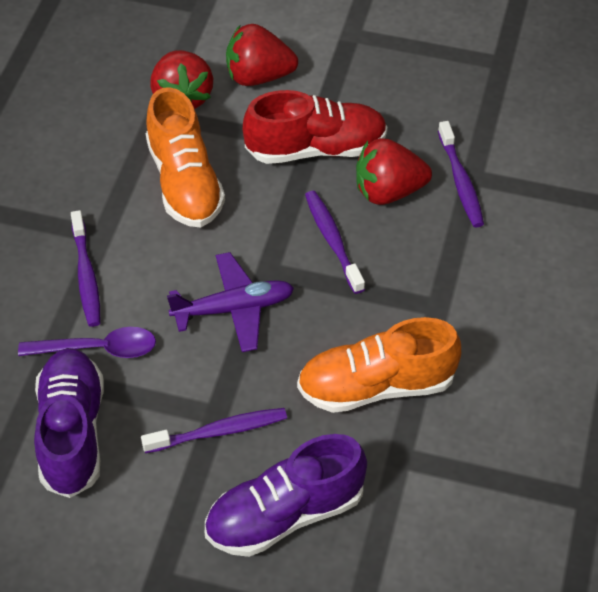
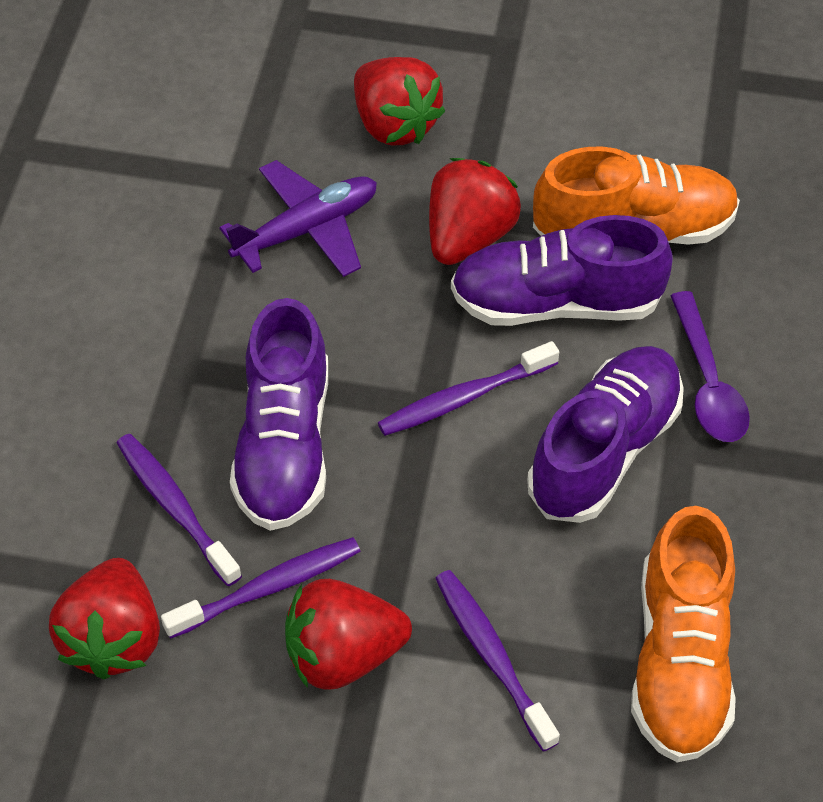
purple shoe: 2 -> 3
red shoe: 1 -> 0
red strawberry: 3 -> 4

